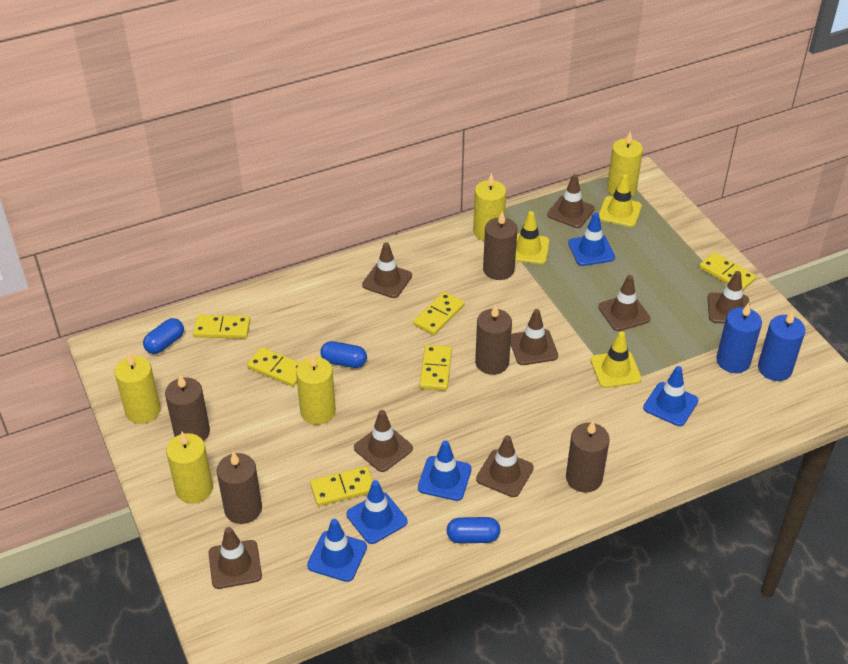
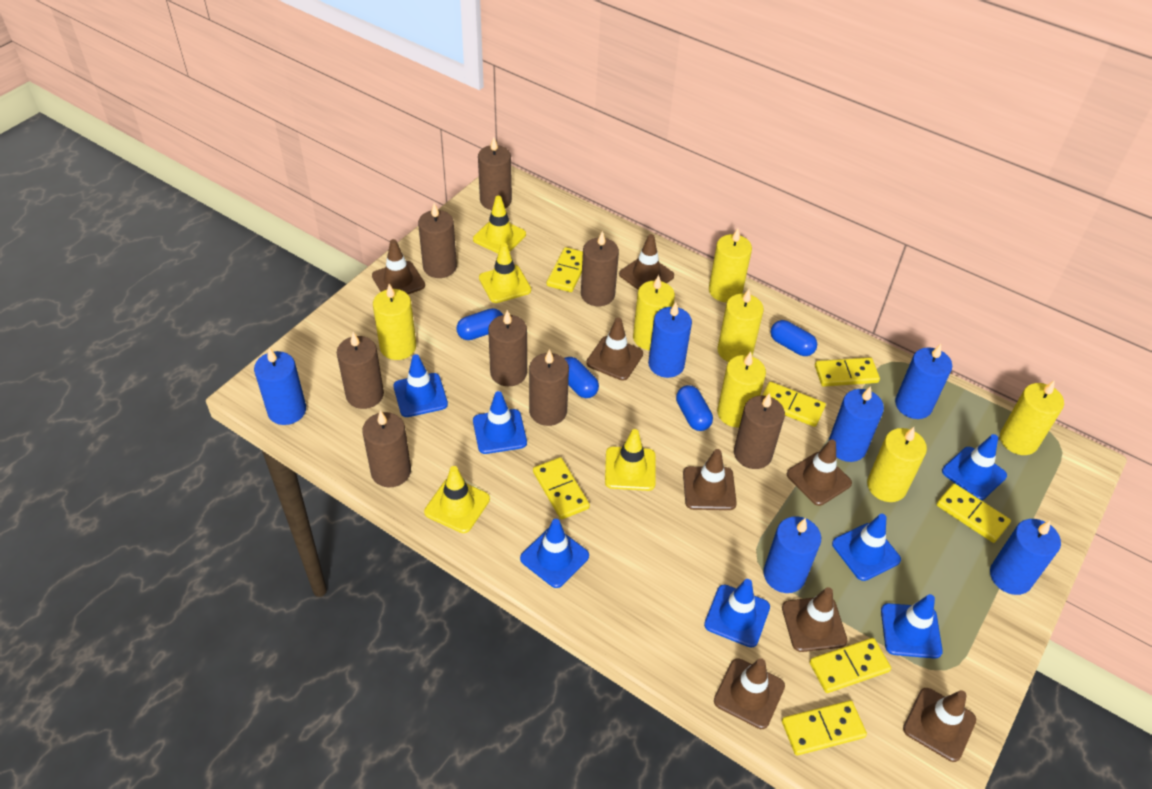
blue candle: 2 -> 6
blue capsule: 3 -> 4
blue traffic cone: 5 -> 7
brown candle: 5 -> 8
yellow candle: 5 -> 7
yellow domino: 6 -> 7
yellow traffic cone: 3 -> 4

